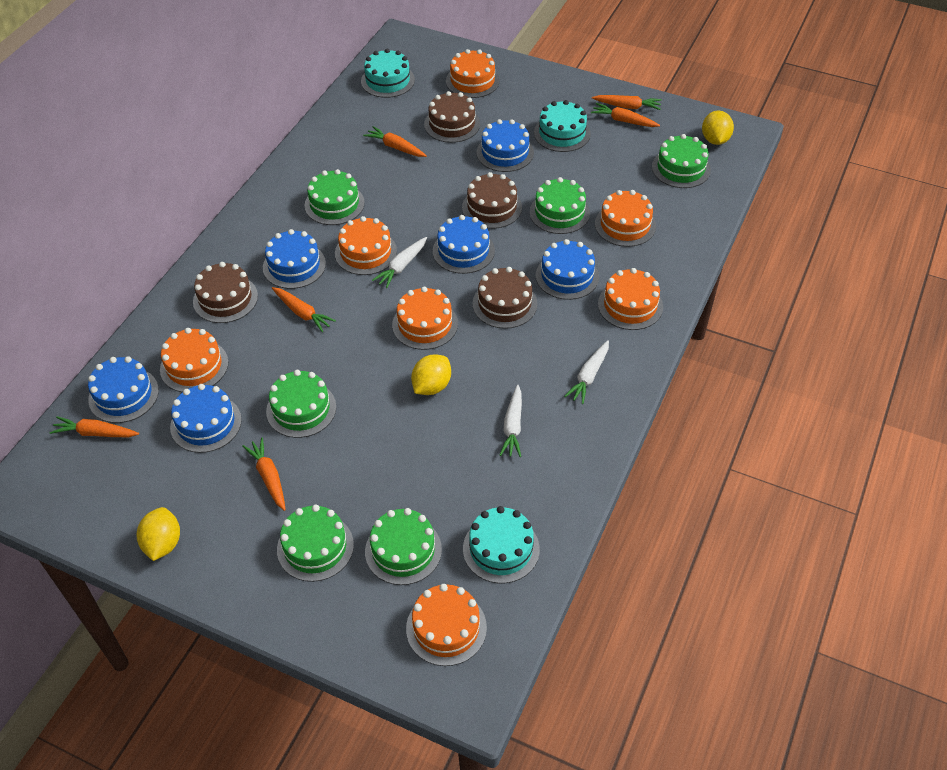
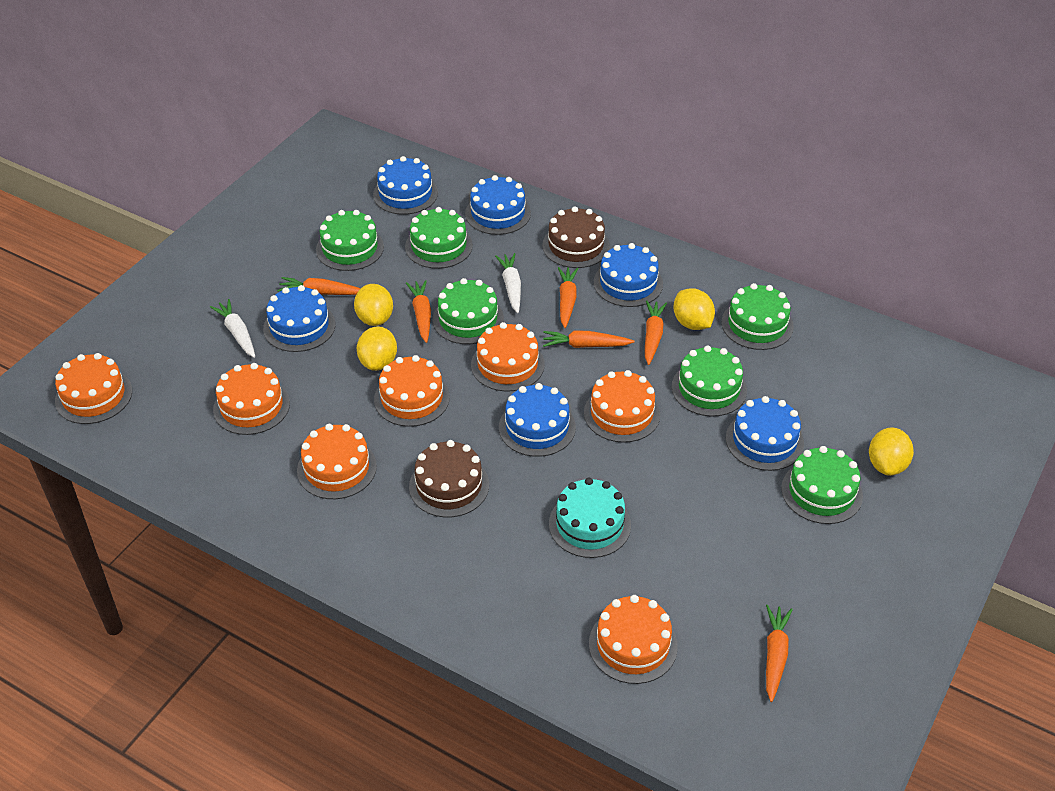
brown cake: 4 -> 2
turquoise cake: 3 -> 1
white carrot: 3 -> 2
yellow lemon: 3 -> 4

